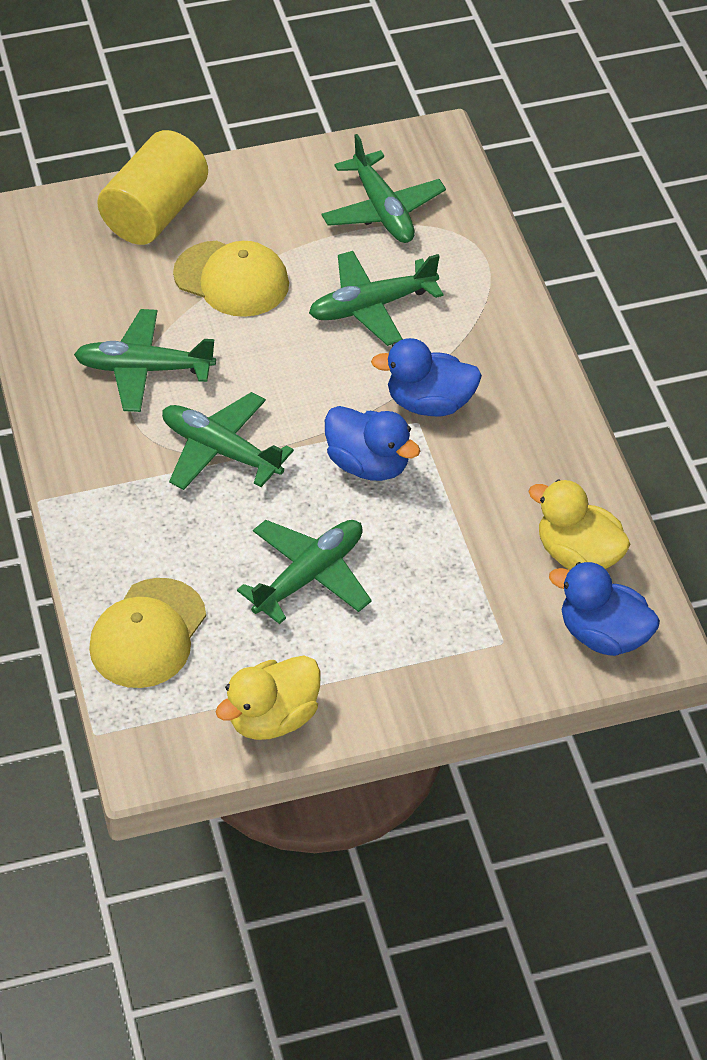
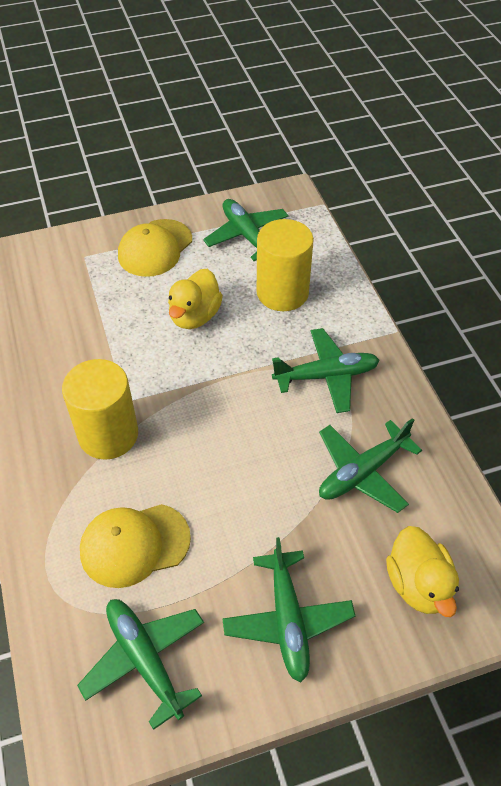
blue duck: 3 -> 0
yellow cylinder: 1 -> 2

